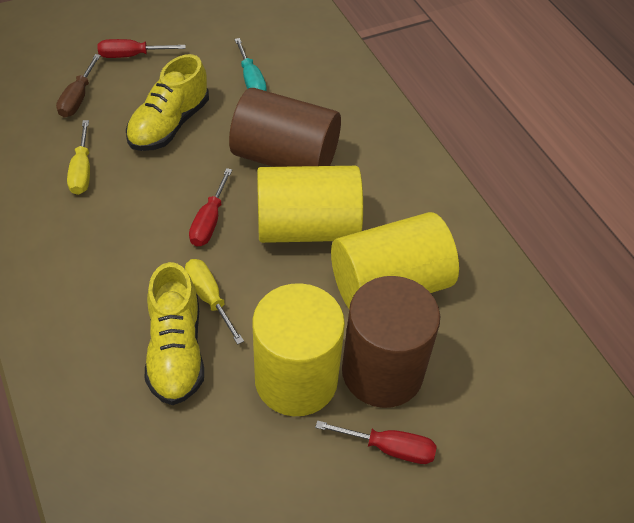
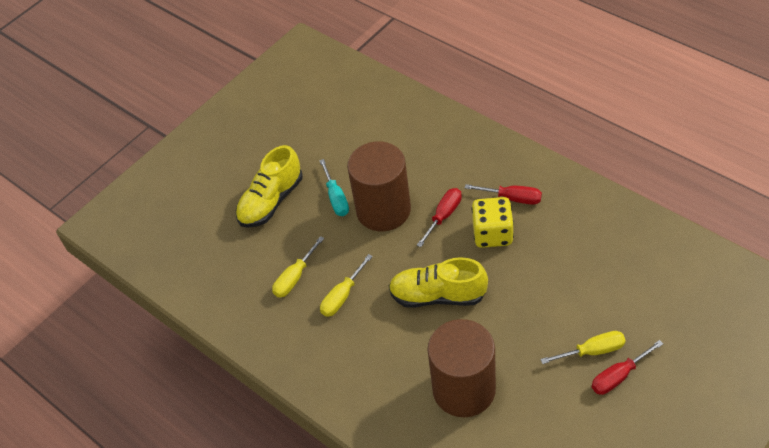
brown screwdriver: 1 -> 0
yellow cylinder: 3 -> 0
yellow dice: 0 -> 1
yellow screwdriver: 2 -> 3

